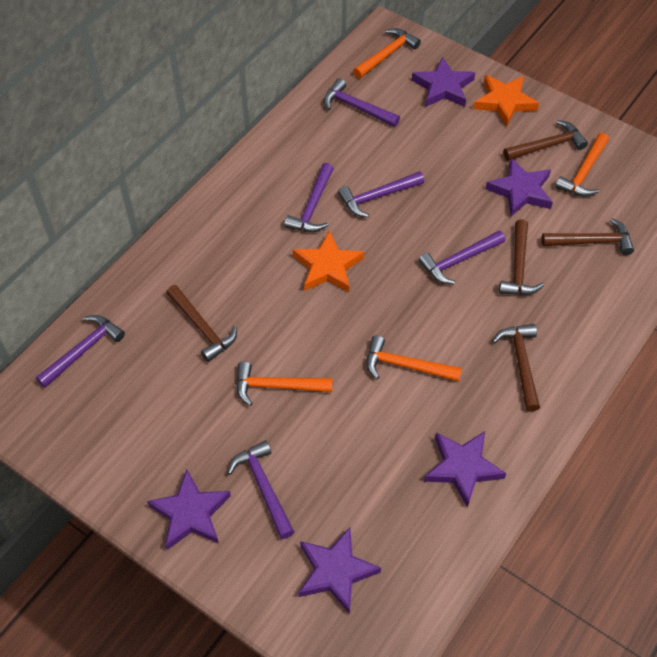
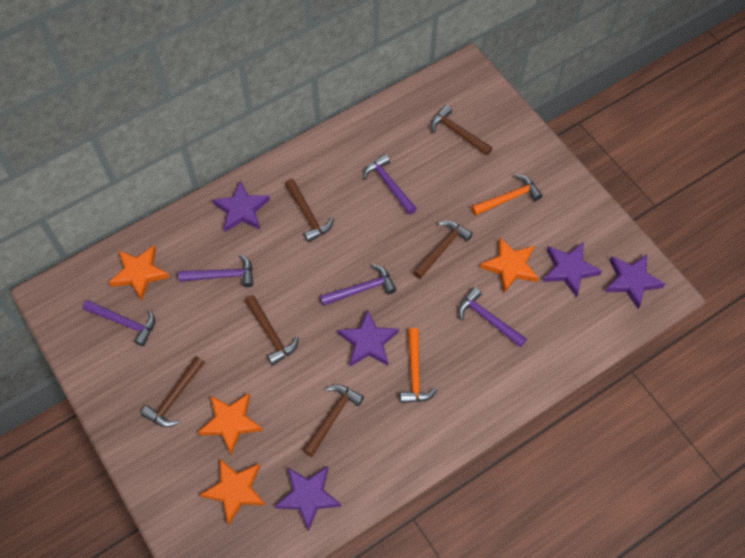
brown hammer: 5 -> 6
orange hammer: 4 -> 2
orange star: 2 -> 4
purple hammer: 6 -> 5

